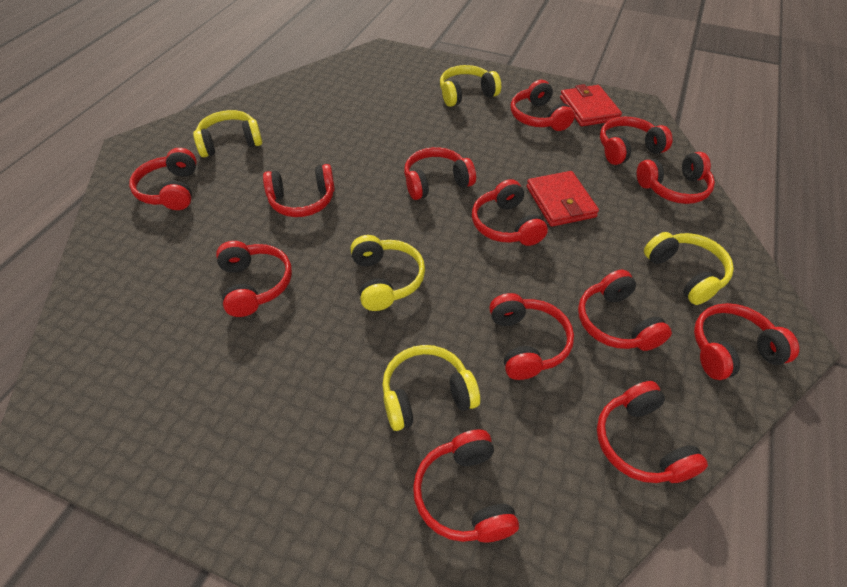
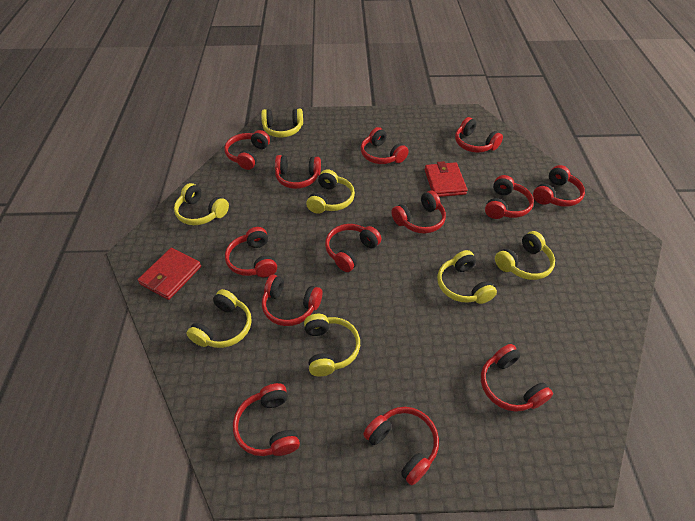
yellow headphones: 5 -> 7

